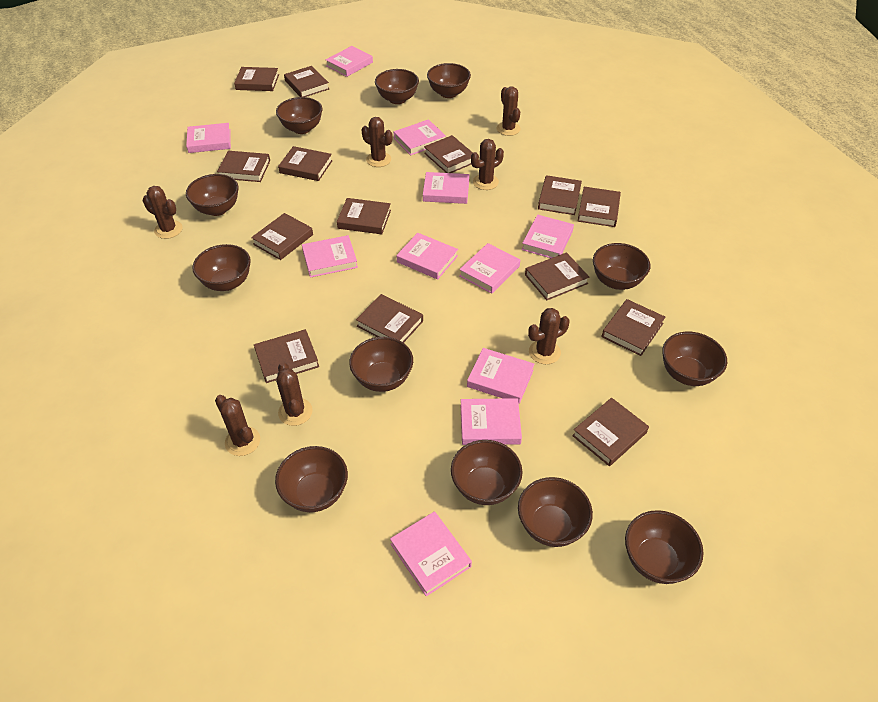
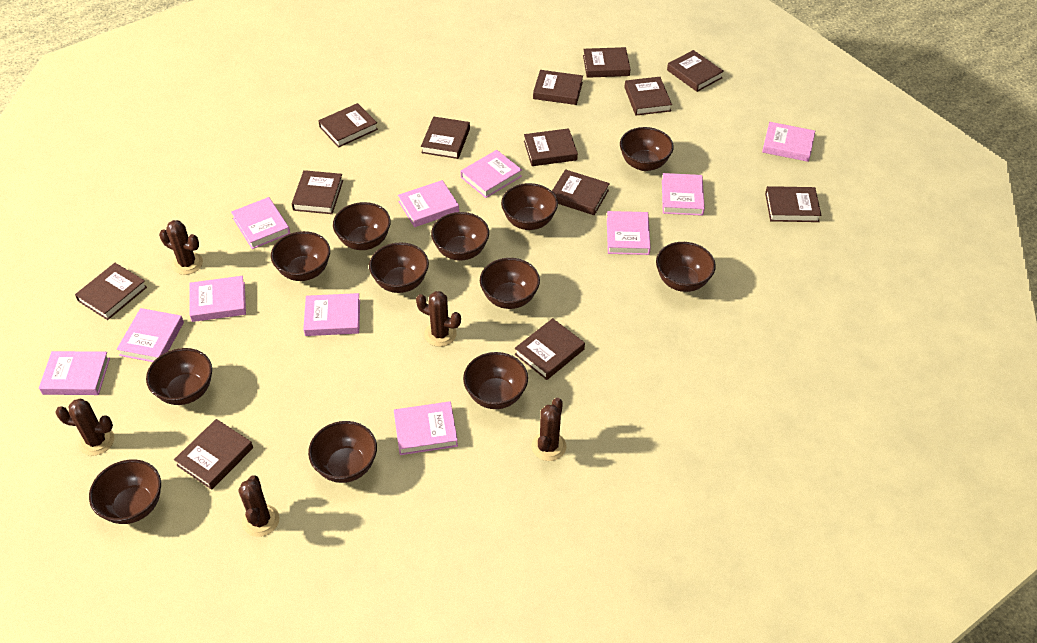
brown book: 14 -> 13
brown cactus: 7 -> 5

